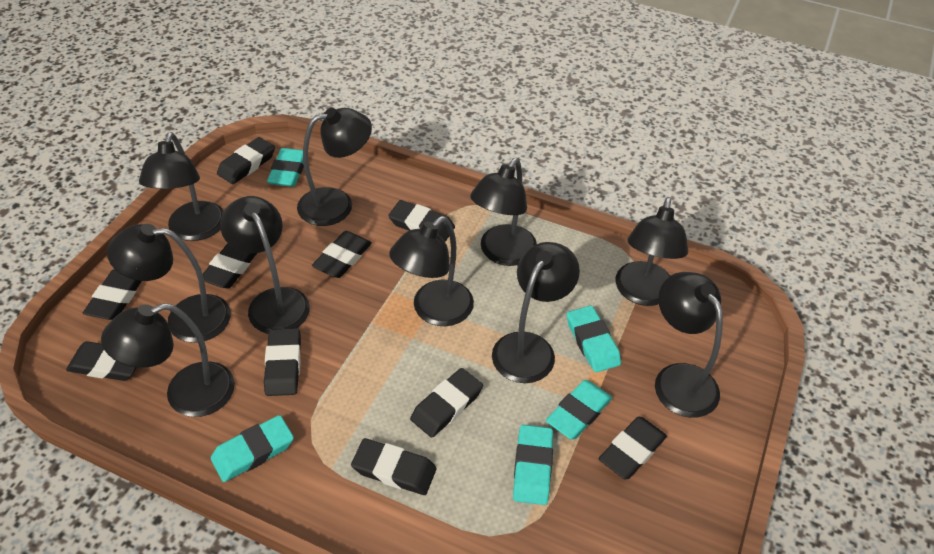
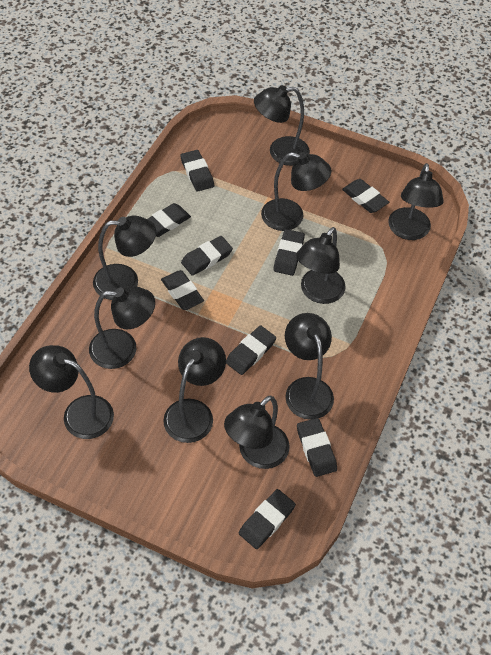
black eraser: 10 -> 9
turquoise eraser: 5 -> 0

